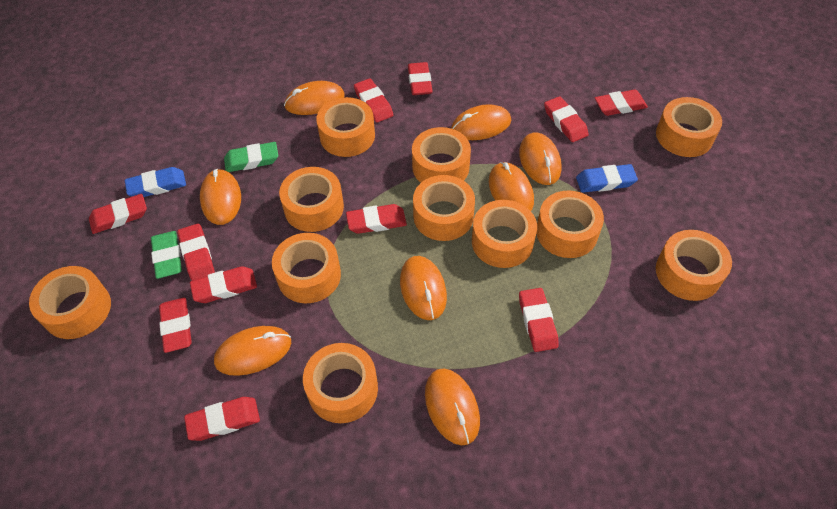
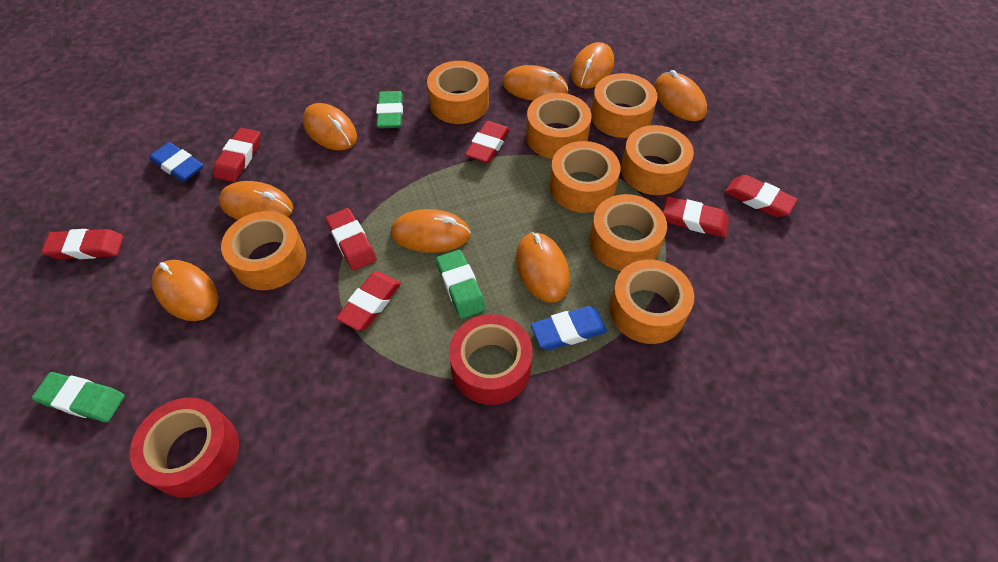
green eraser: 2 -> 3
orange tape: 11 -> 8
red eraser: 11 -> 7
red tape: 0 -> 2

